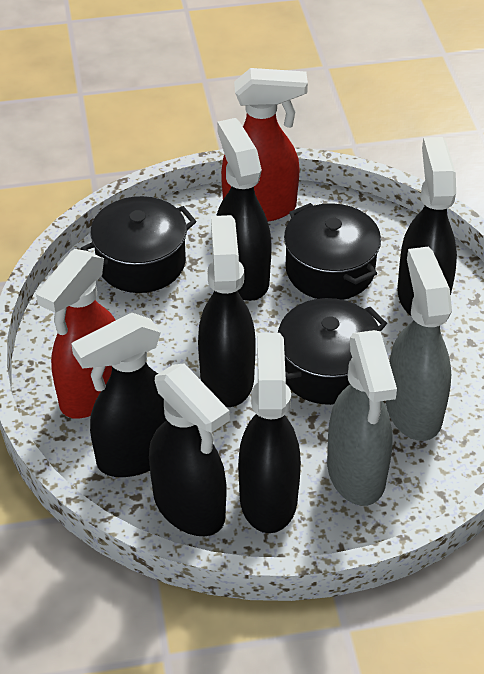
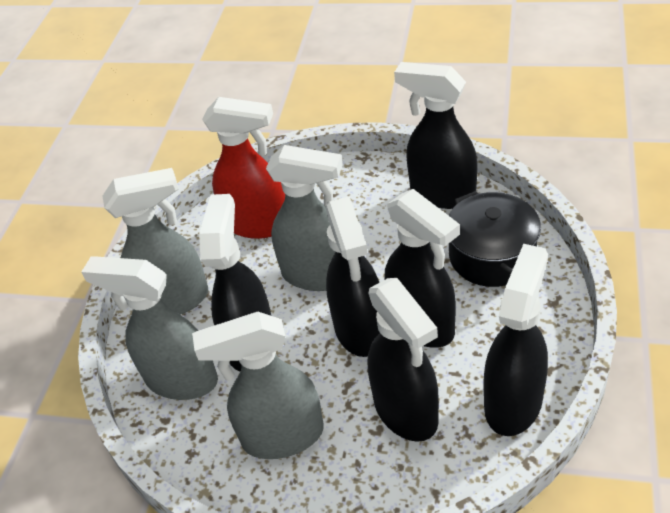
black pot: 3 -> 1
grey spray bottle: 2 -> 4
red spray bottle: 2 -> 1

